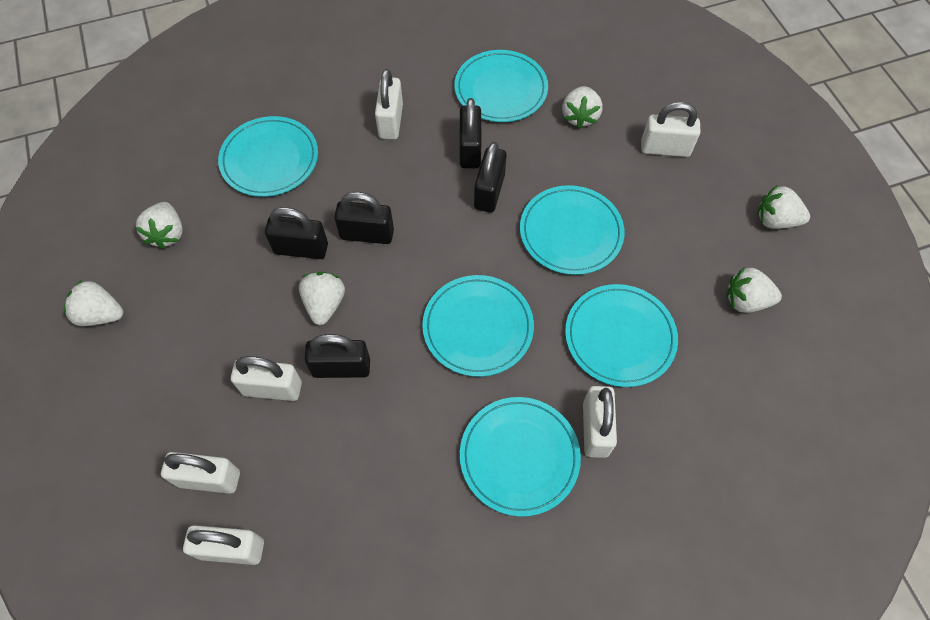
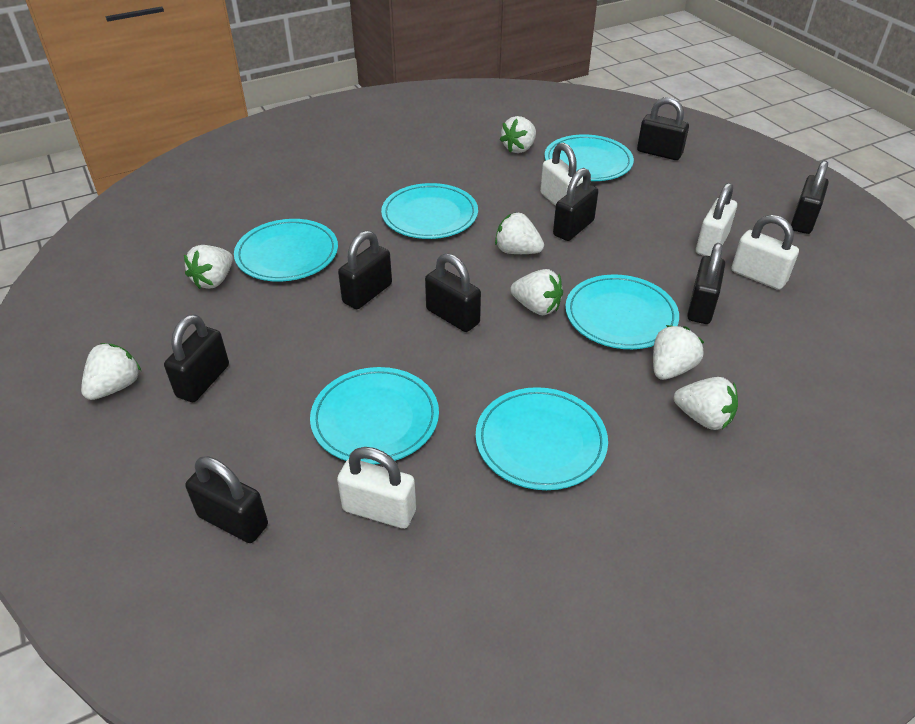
black padlock: 5 -> 8
white padlock: 6 -> 4
white strawberry: 6 -> 7

